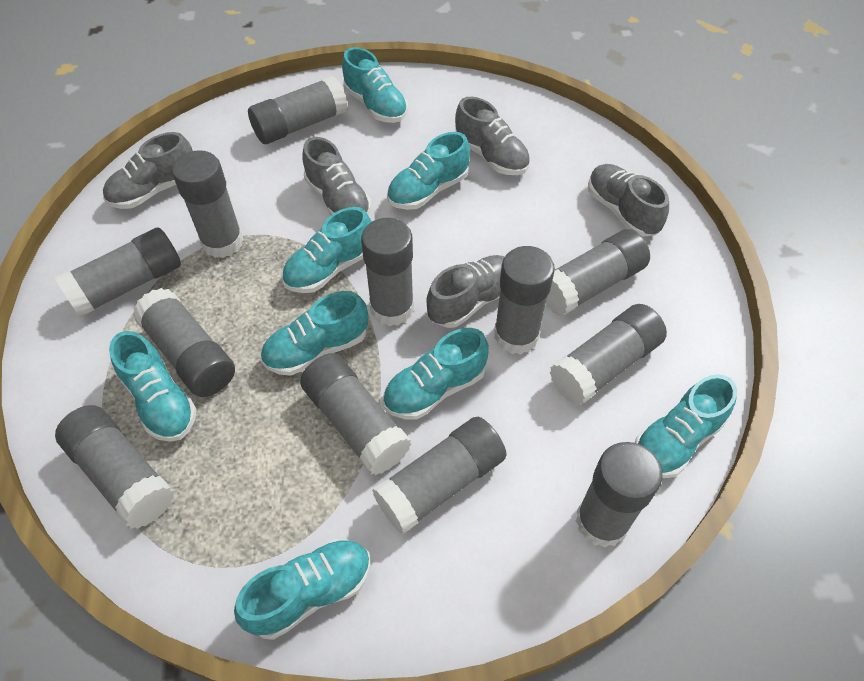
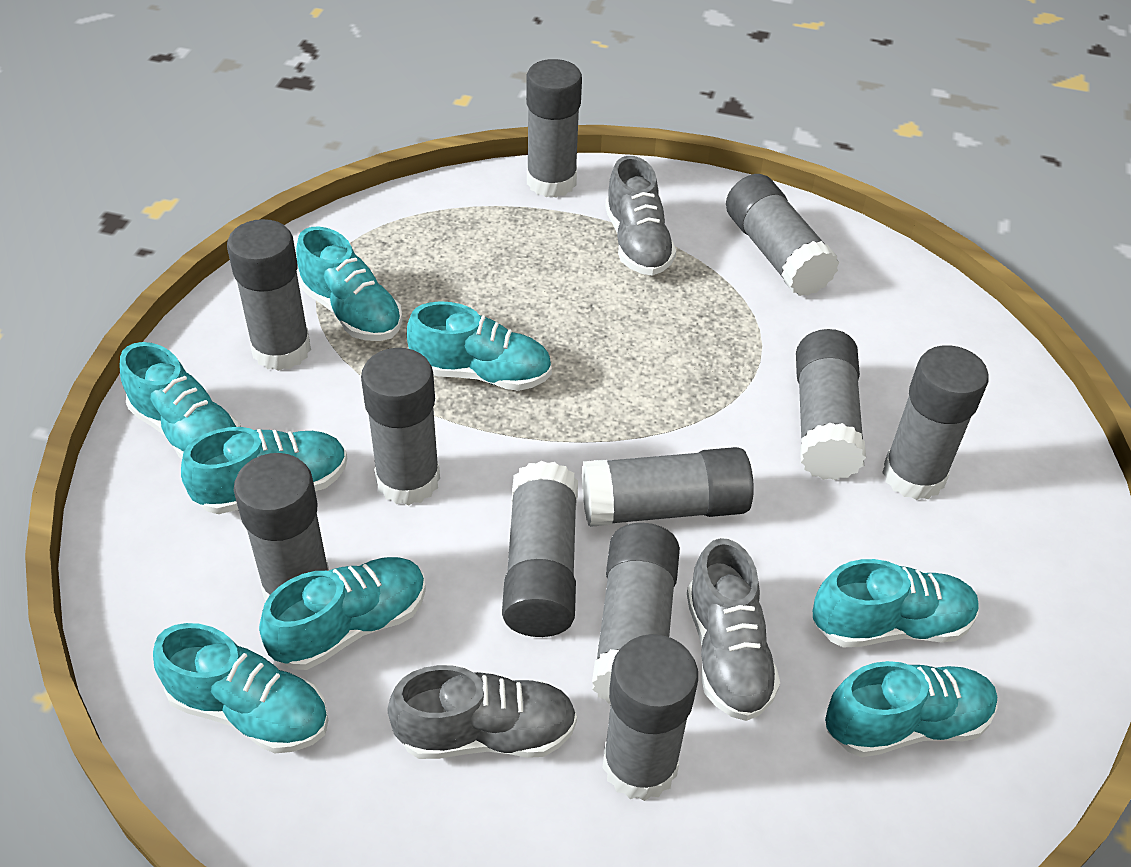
grey glue stick: 12 -> 11
grey shoe: 5 -> 3

